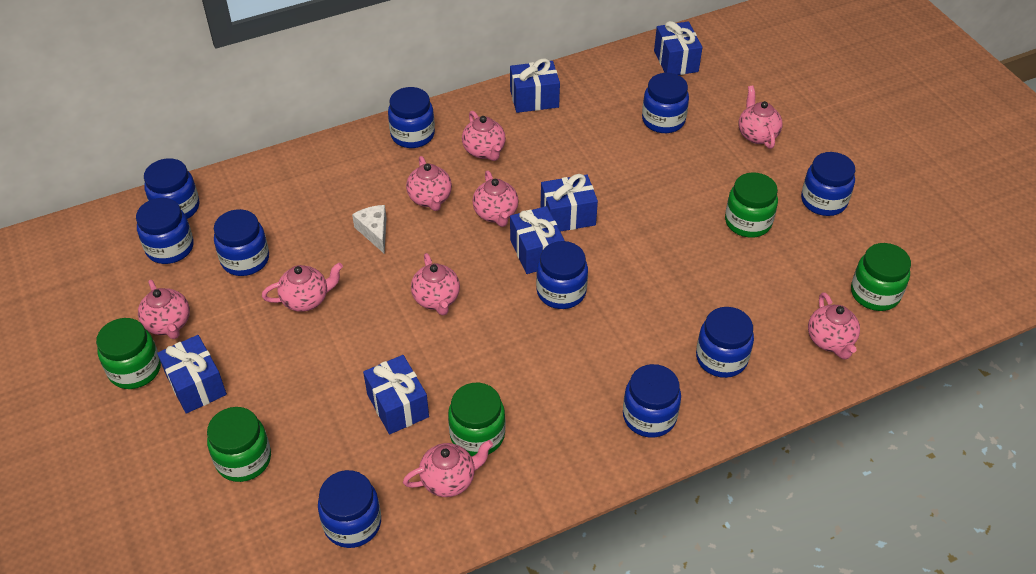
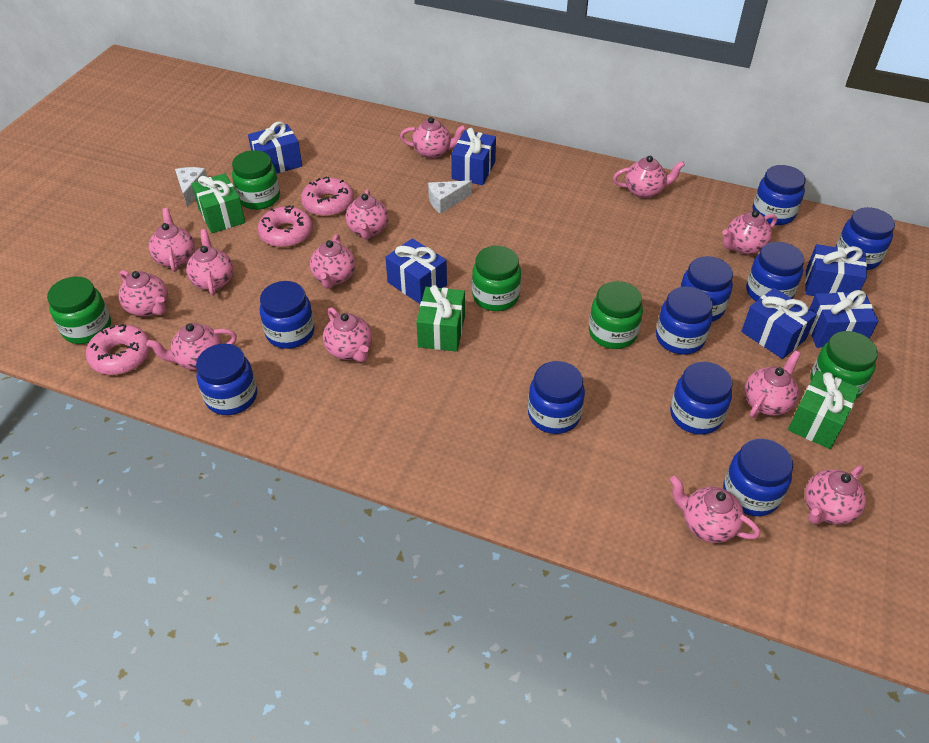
green gift: 0 -> 3
pink donut: 0 -> 3
pink teapot: 9 -> 13
white cheese: 1 -> 2

